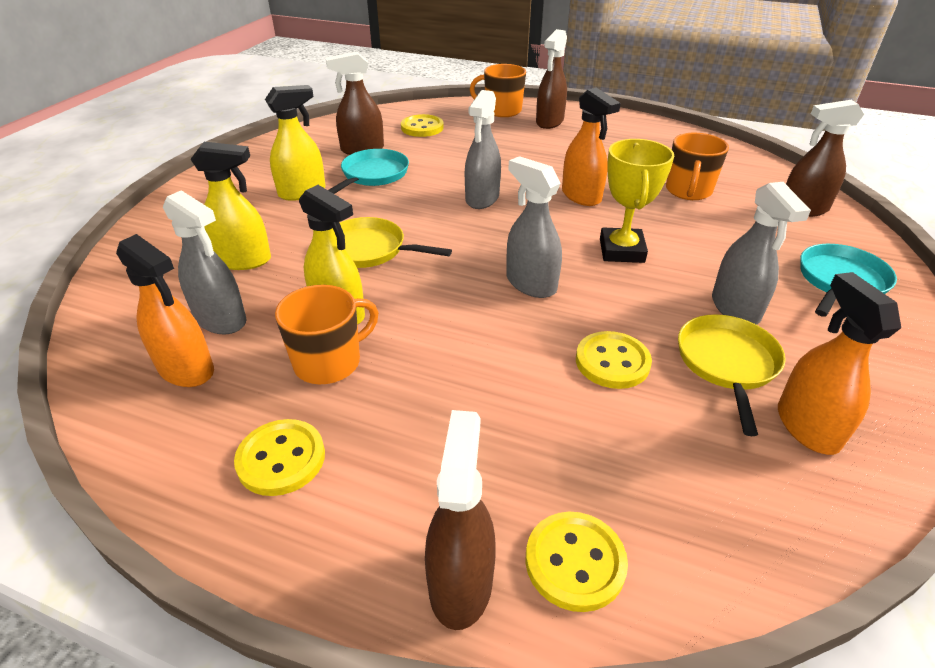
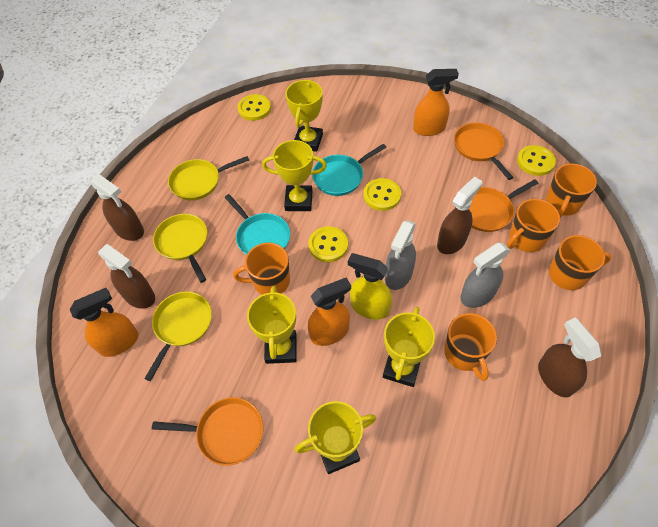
grey spray bottle: 4 -> 2
orange mug: 3 -> 5
orange pan: 0 -> 3
yellow pan: 2 -> 3
yellow spray bottle: 3 -> 1
yellow trophy: 1 -> 5

